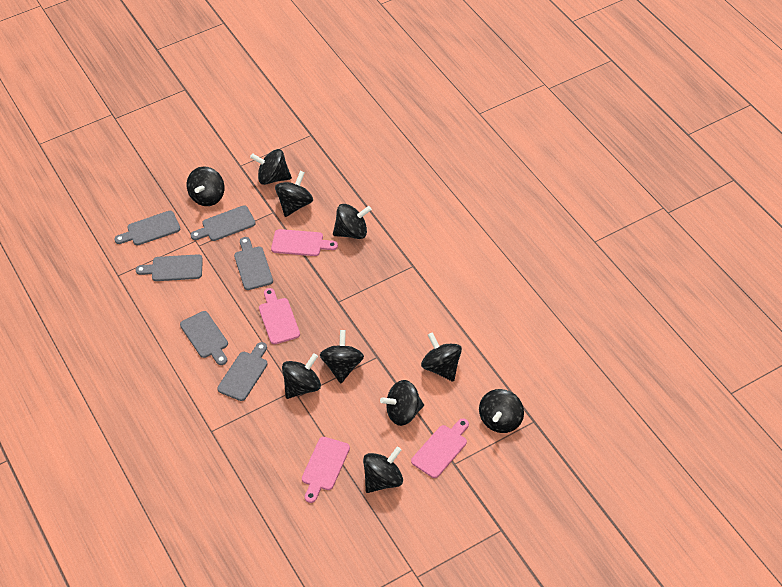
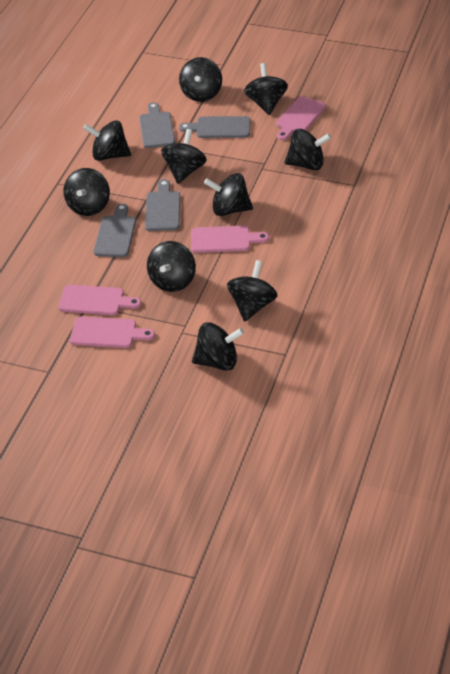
grey cutting board: 6 -> 4

